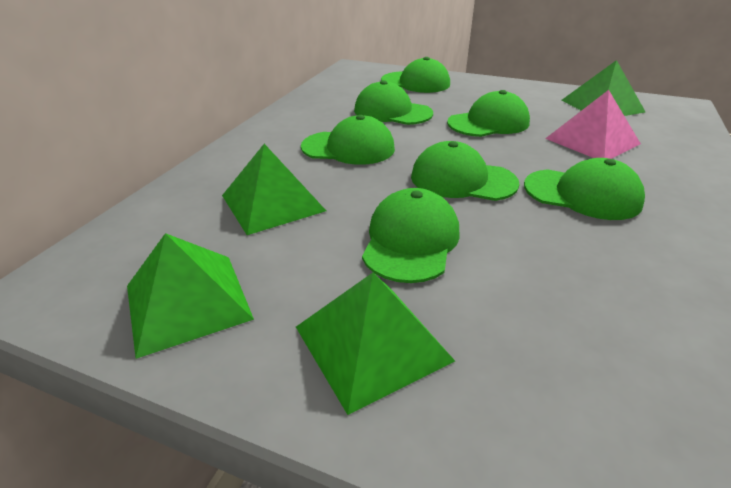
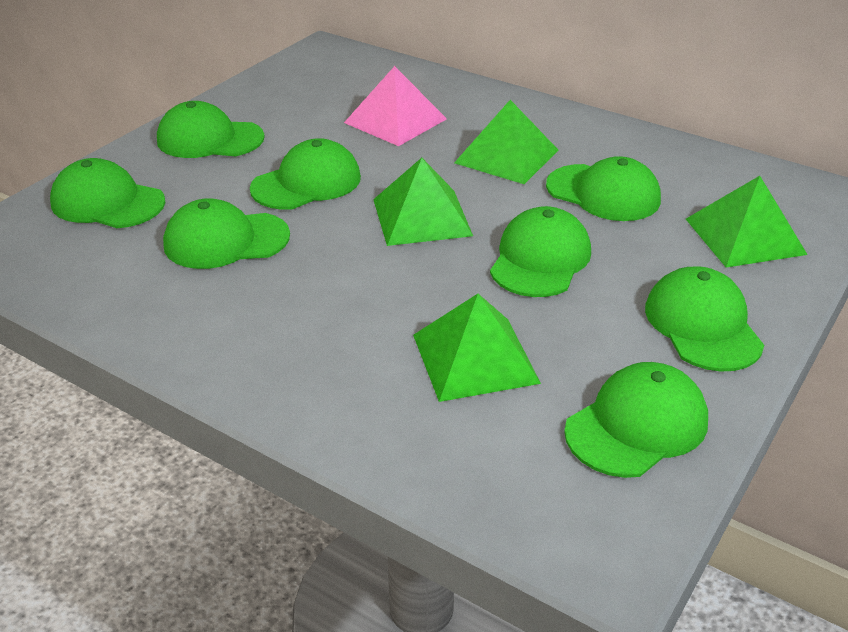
green cap: 7 -> 8

